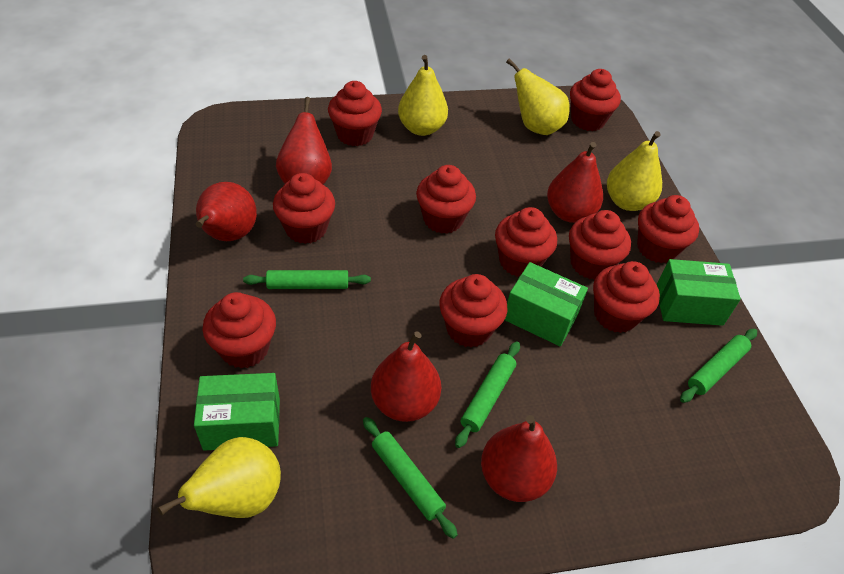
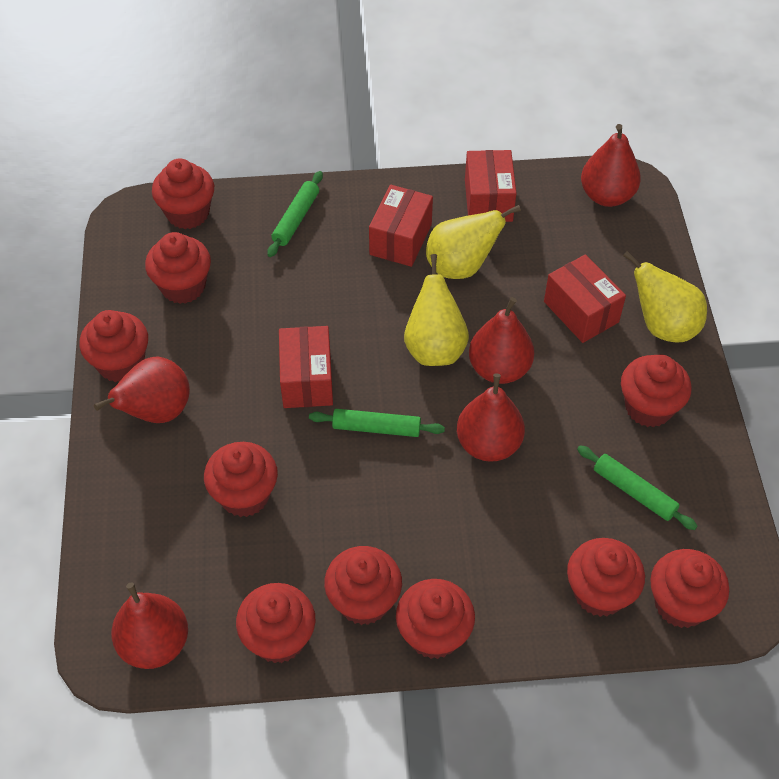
green box: 3 -> 0
green rolling pin: 4 -> 3
red box: 0 -> 4
yellow pear: 4 -> 3

